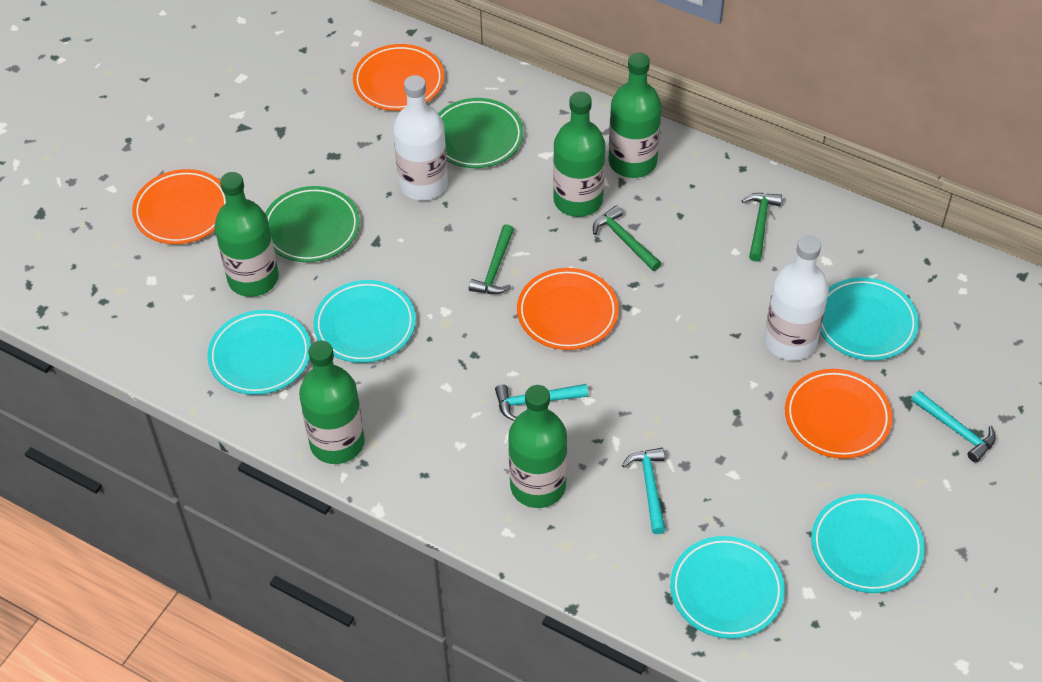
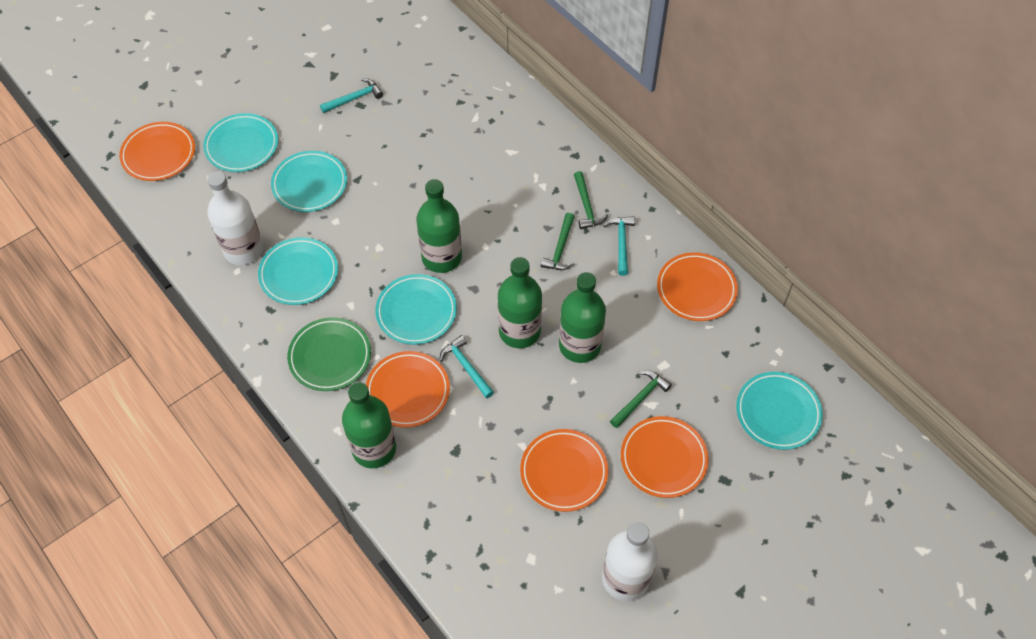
green bottle: 5 -> 4
green plate: 2 -> 1
orange plate: 4 -> 5

